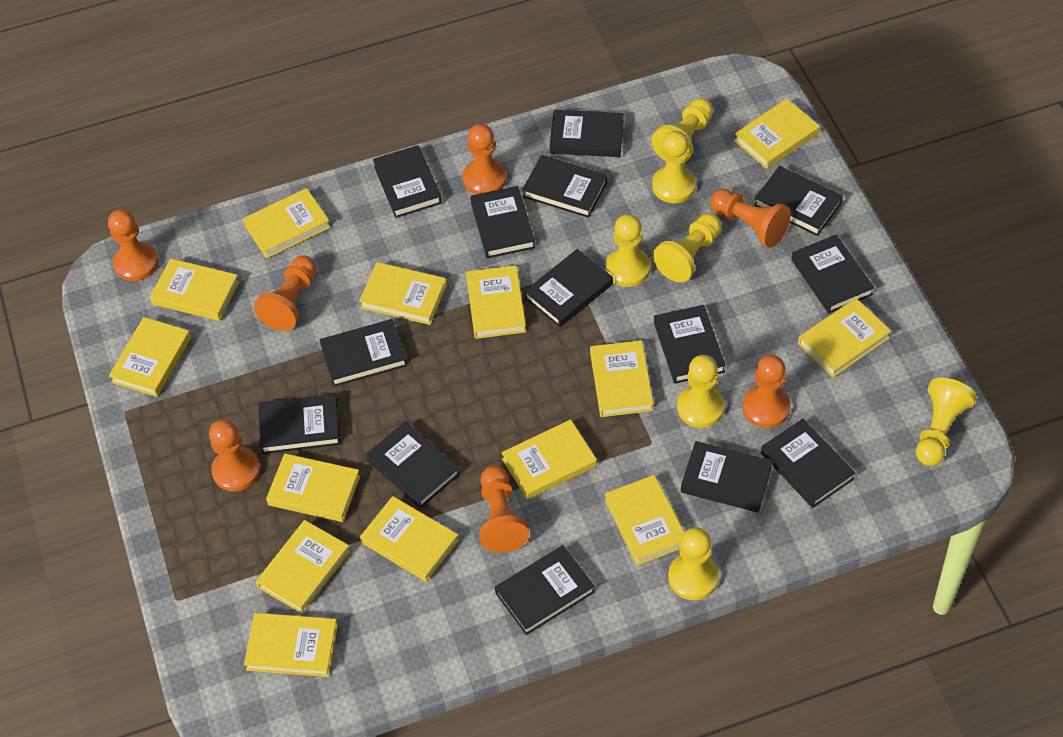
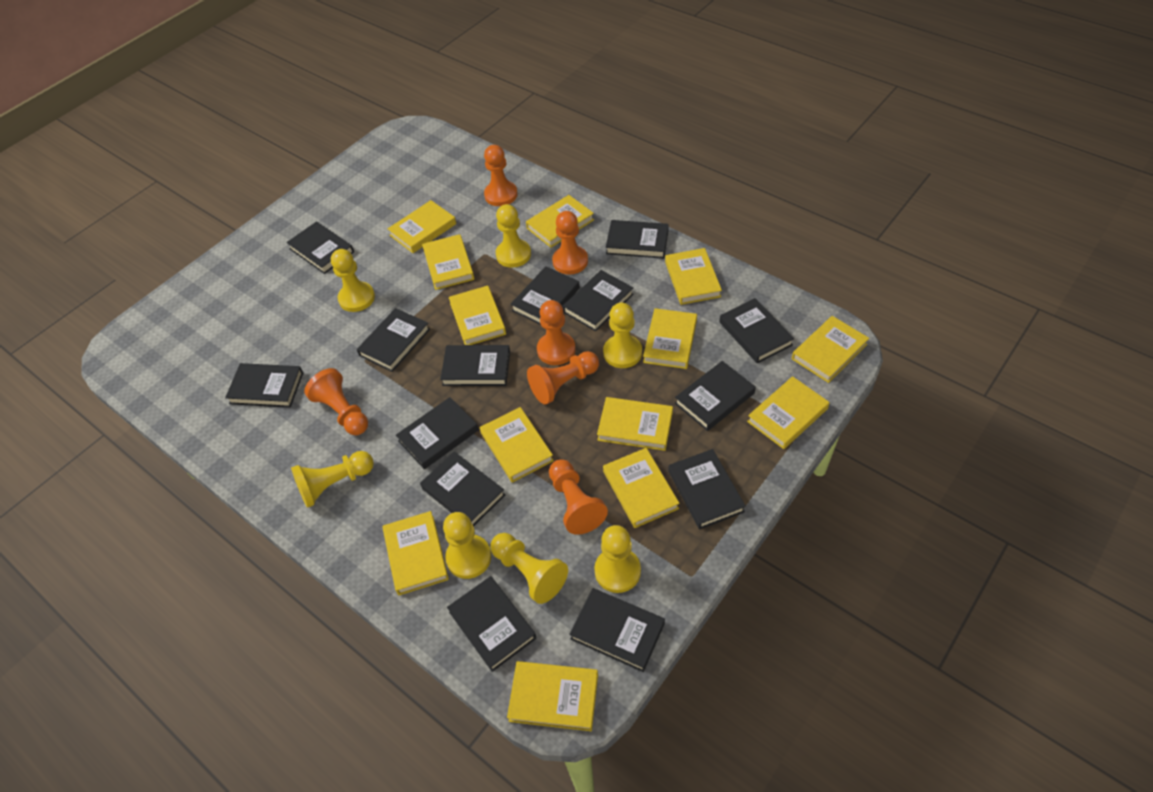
orange pawn: 7 -> 6
yellow book: 14 -> 13

